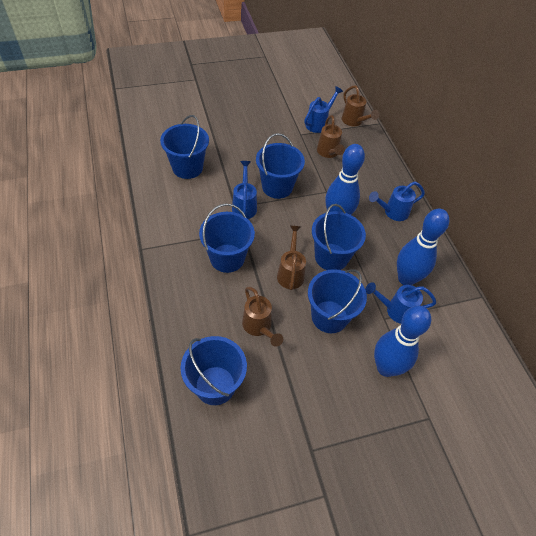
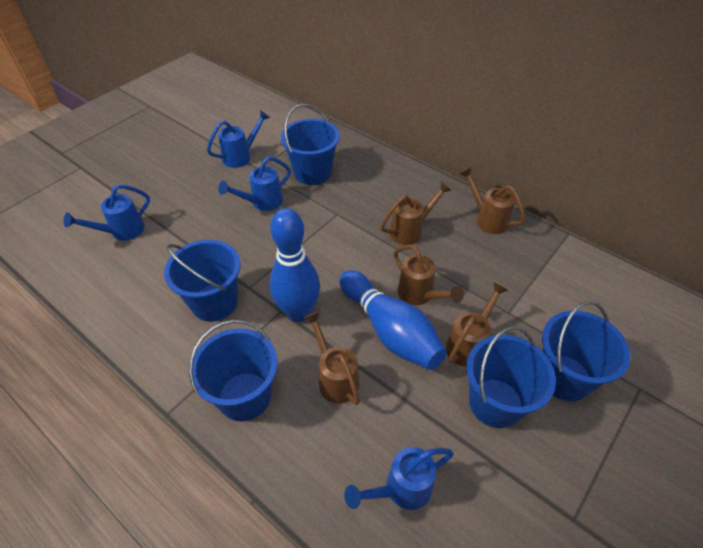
blue bowling pin: 3 -> 2
blue bucket: 6 -> 5
brown watering can: 4 -> 5

